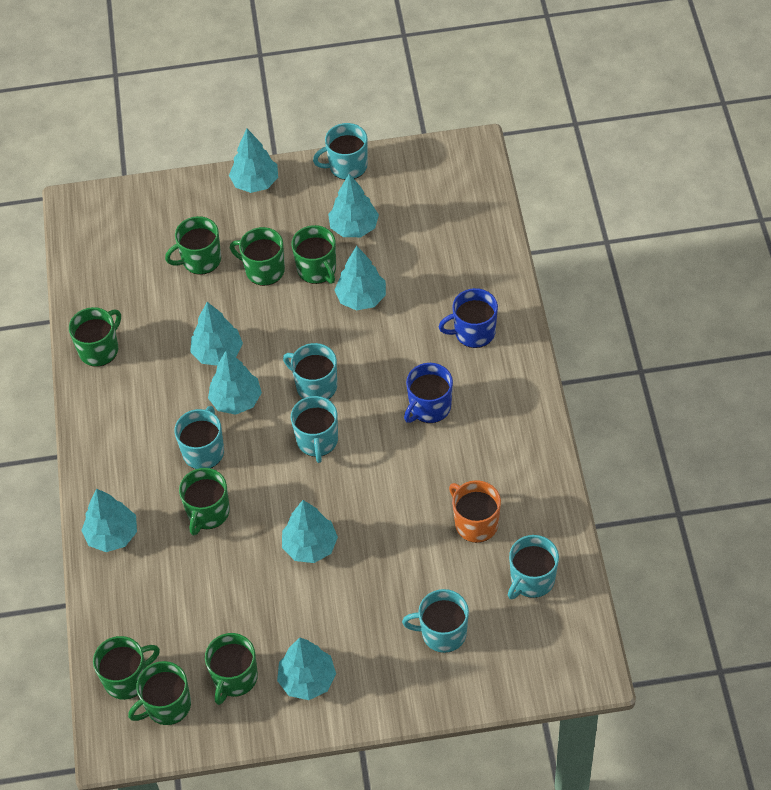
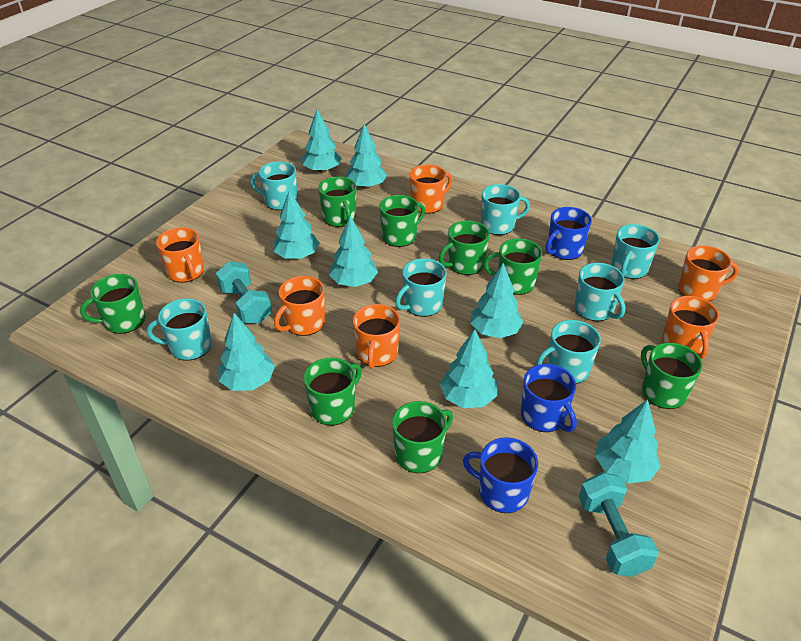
blue mug: 2 -> 3
orange mug: 1 -> 6
turquoise dumbbell: 0 -> 2
turquoise mug: 6 -> 7

